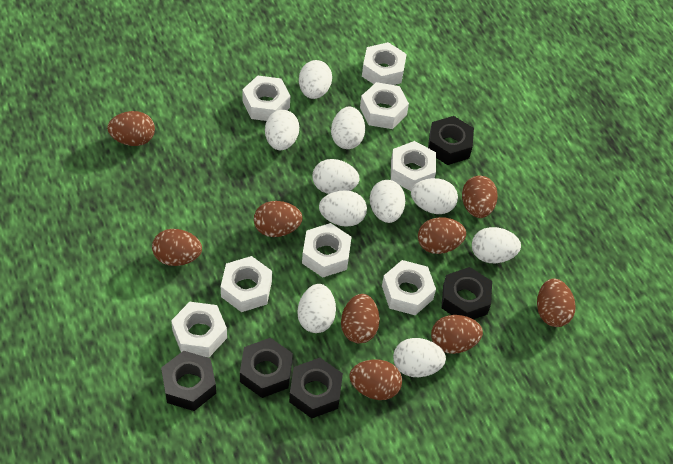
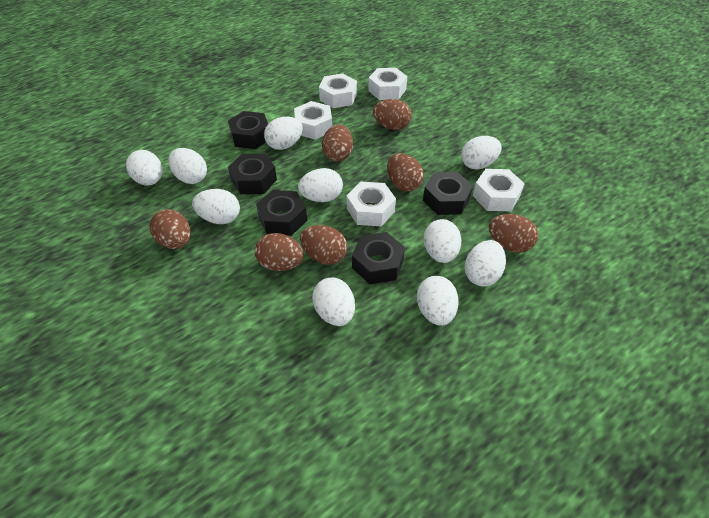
brown egg: 9 -> 7
white nut: 8 -> 5

